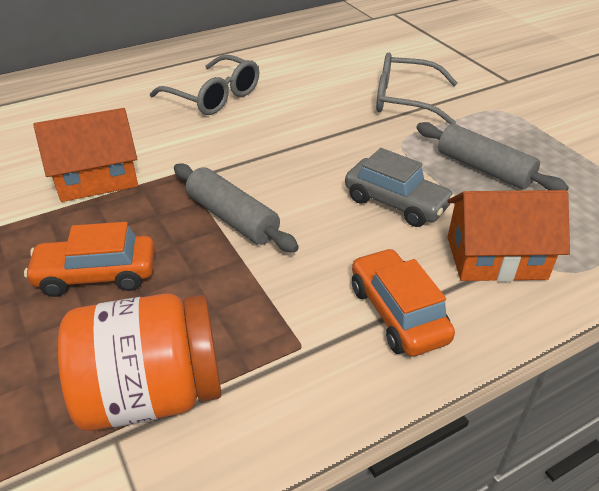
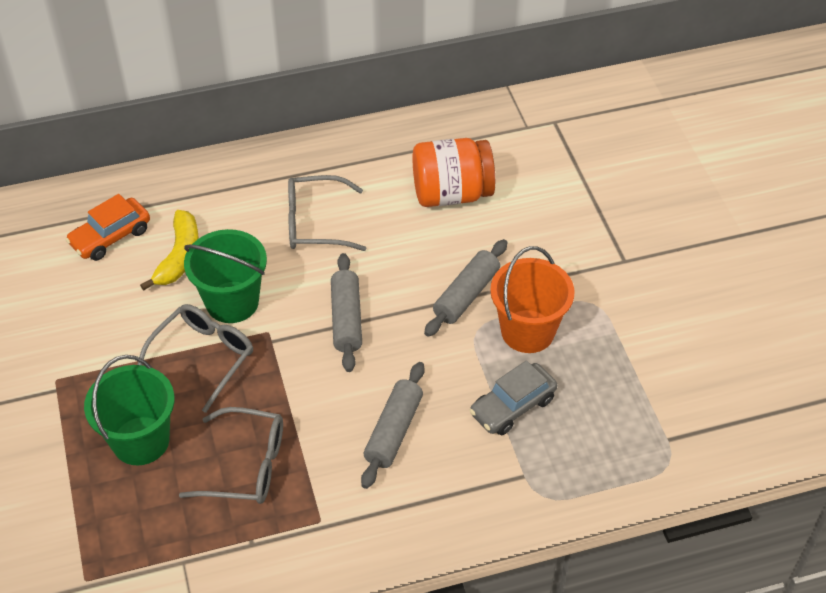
green bucket: 0 -> 2
grey glasses: 2 -> 3
grey rolling pin: 2 -> 3
orange bucket: 0 -> 1
orange car: 2 -> 1
orange house: 2 -> 0
yellow banana: 0 -> 1

